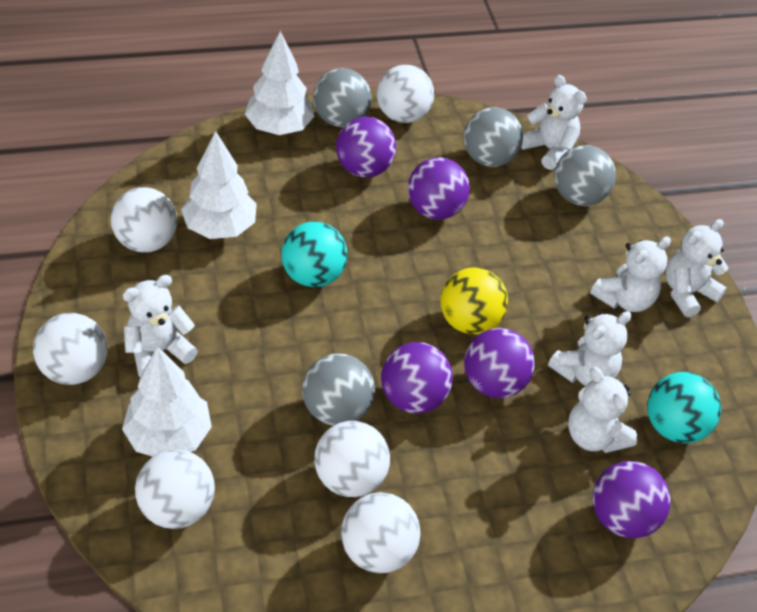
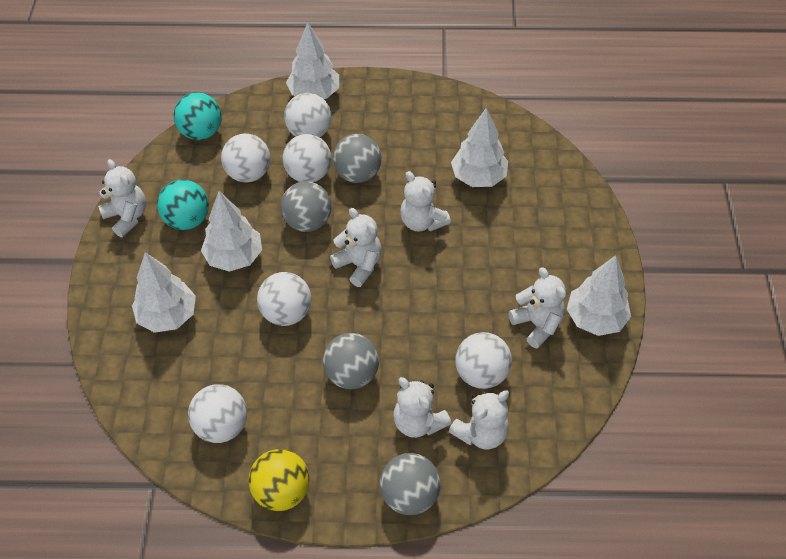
purple ball: 5 -> 0
white tree: 3 -> 5

